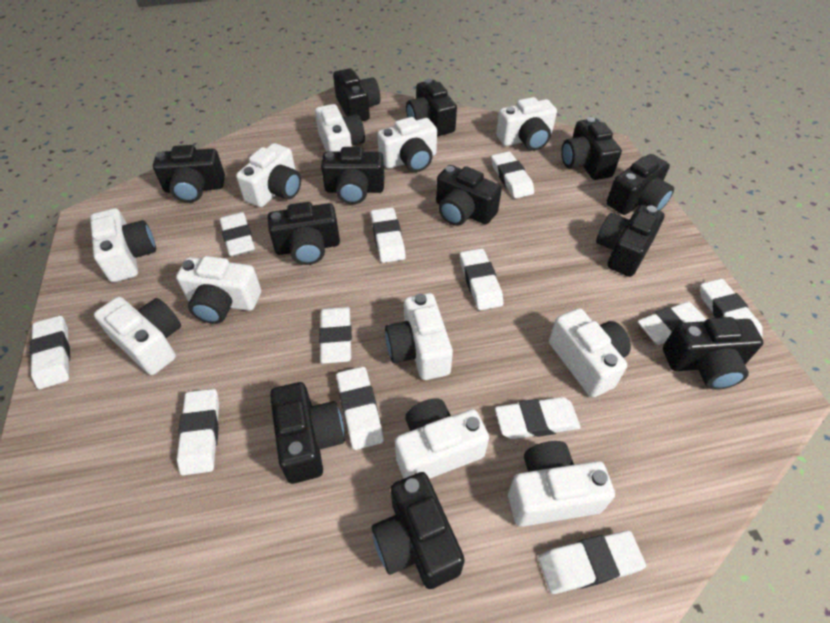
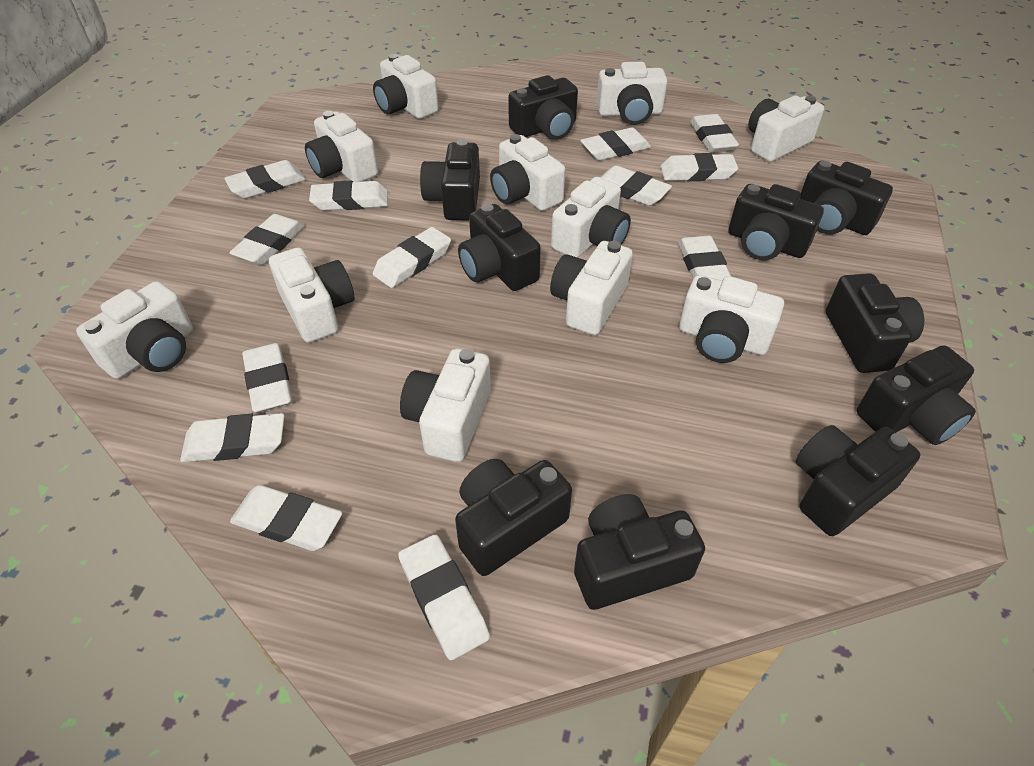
black camera: 12 -> 10
white eraser: 12 -> 13

